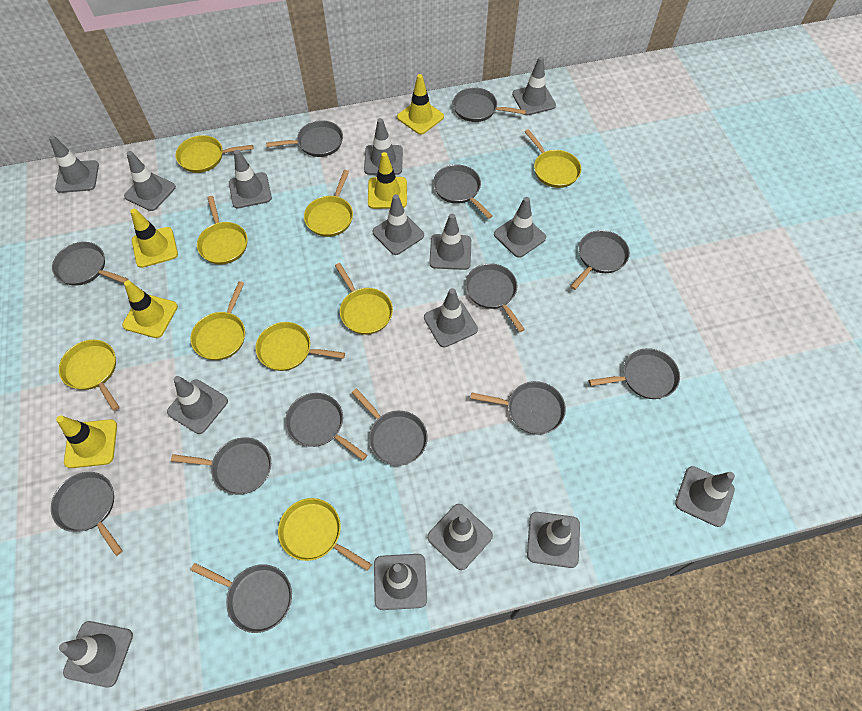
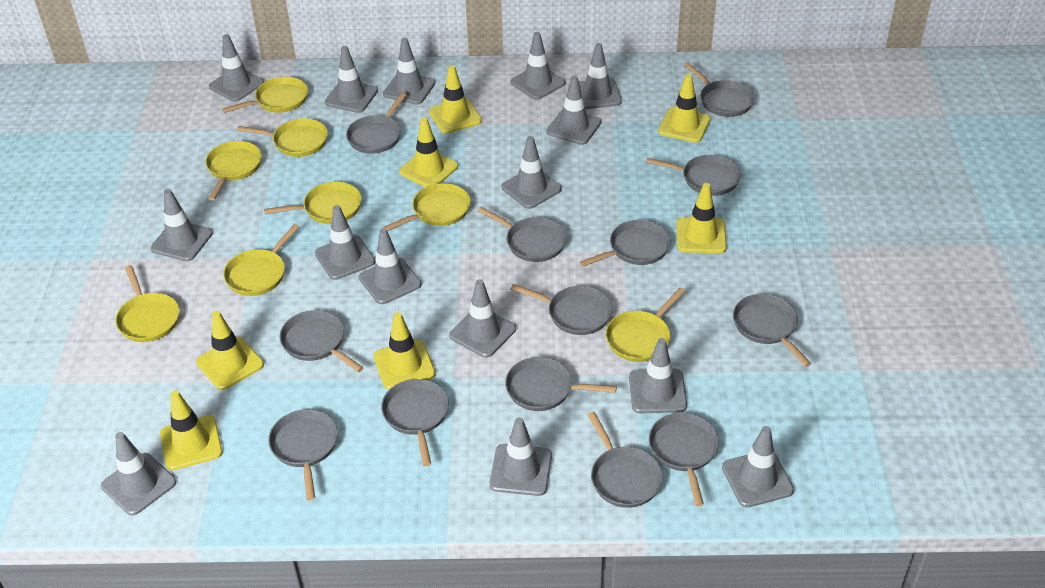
yellow pan: 9 -> 8
yellow traffic cone: 5 -> 7

